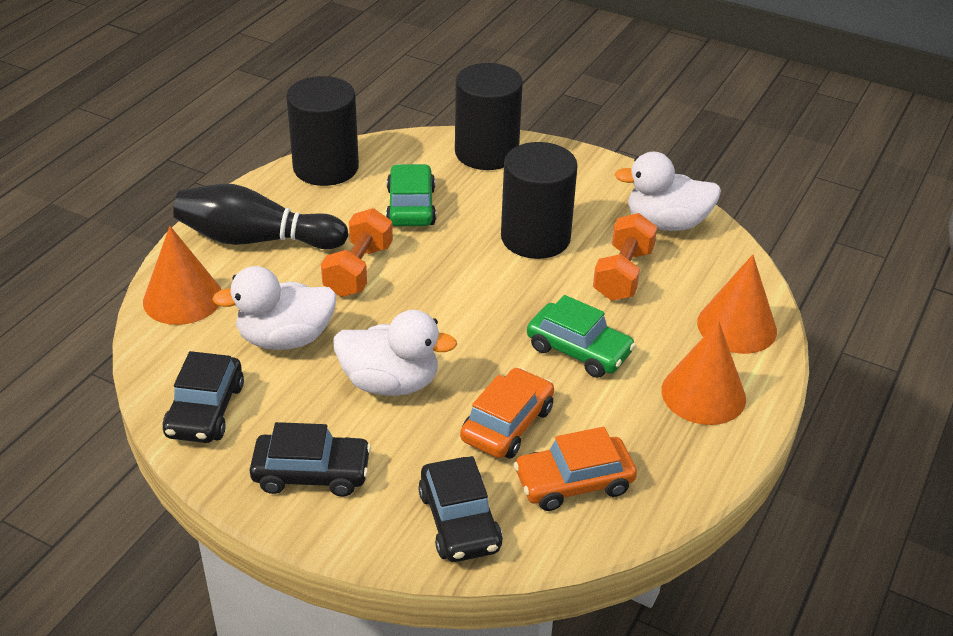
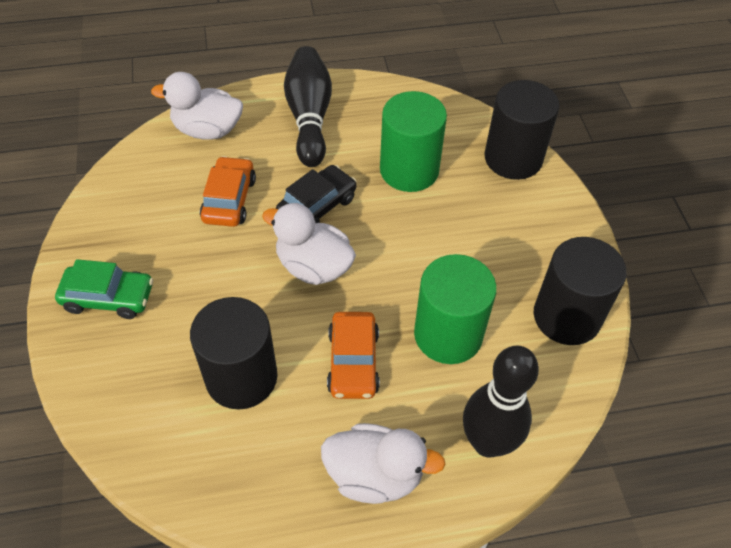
black bowling pin: 1 -> 2
black car: 3 -> 1
green car: 2 -> 1
green cylinder: 0 -> 2
orange cone: 3 -> 0
orange dumbbell: 2 -> 0

